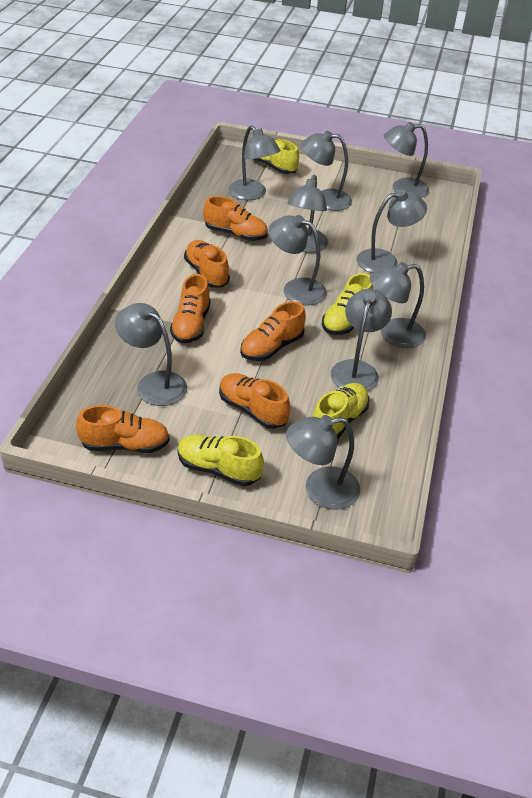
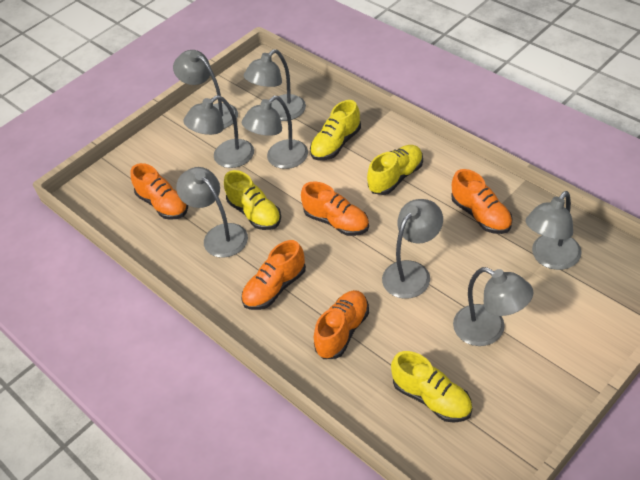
grey lamp: 10 -> 8
orange shoe: 6 -> 5

